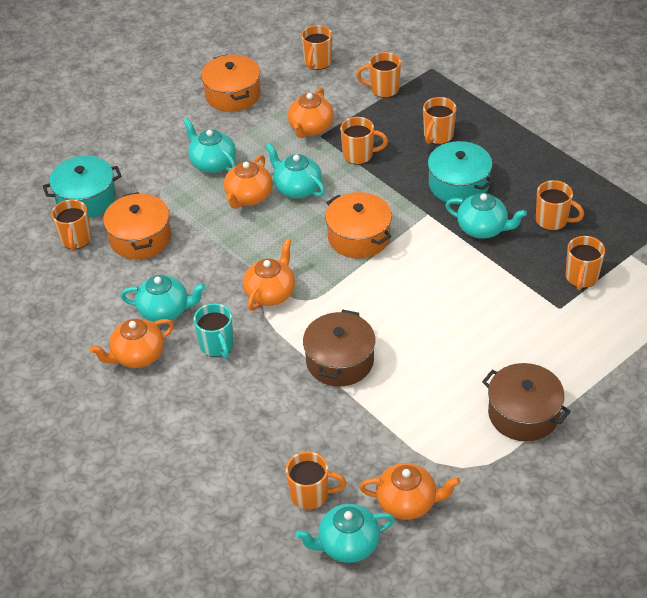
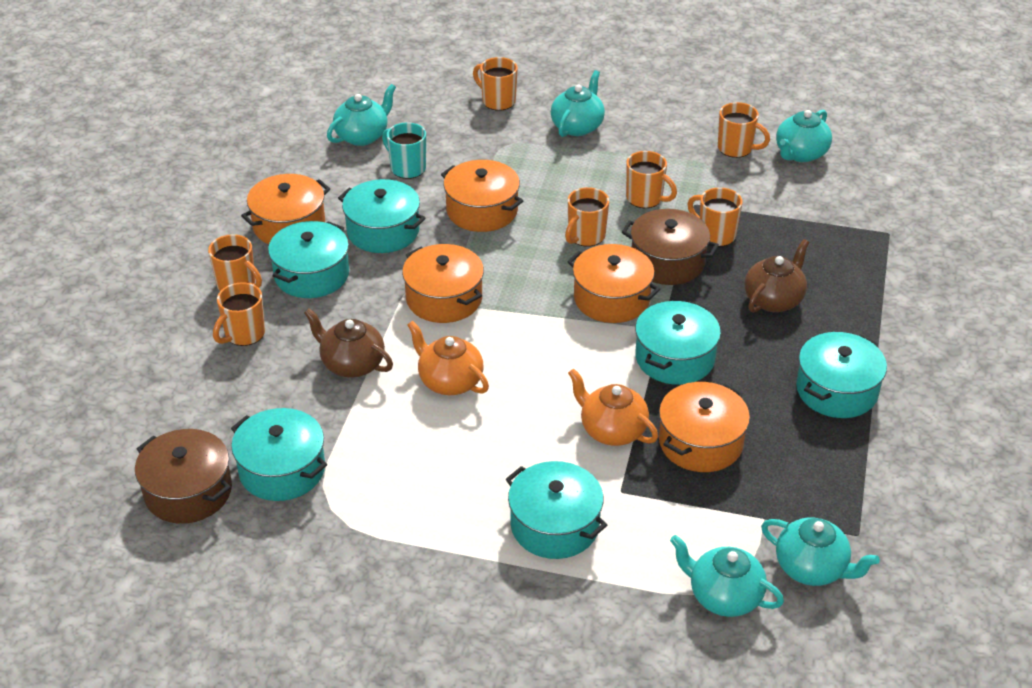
brown teapot: 0 -> 2
orange mug: 8 -> 7
orange pot: 3 -> 5
orange teapot: 5 -> 2
turquoise pot: 2 -> 6

